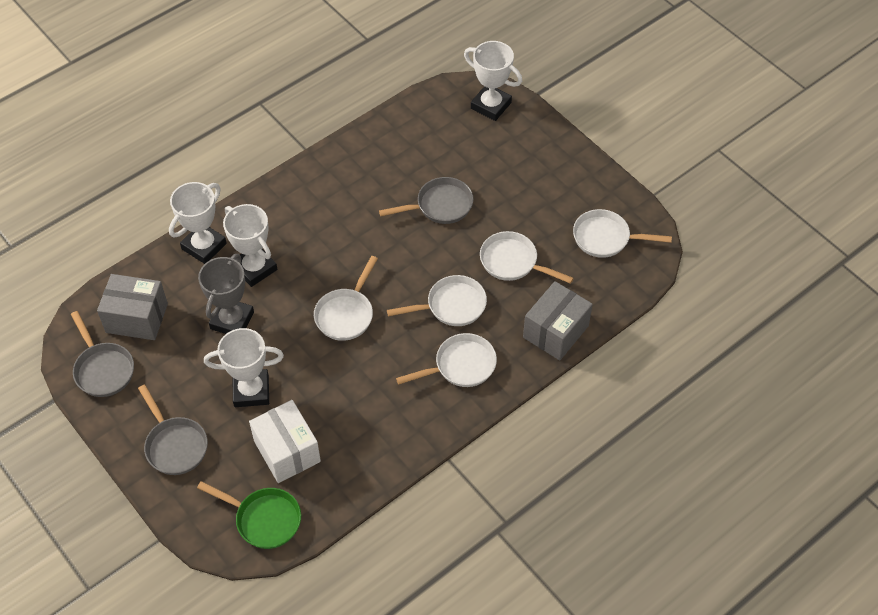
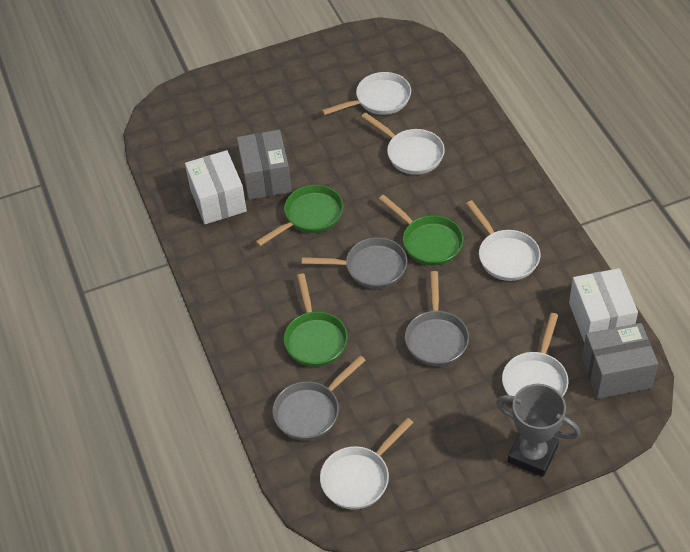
green pan: 1 -> 3
white box: 1 -> 2
white trophy: 4 -> 0

